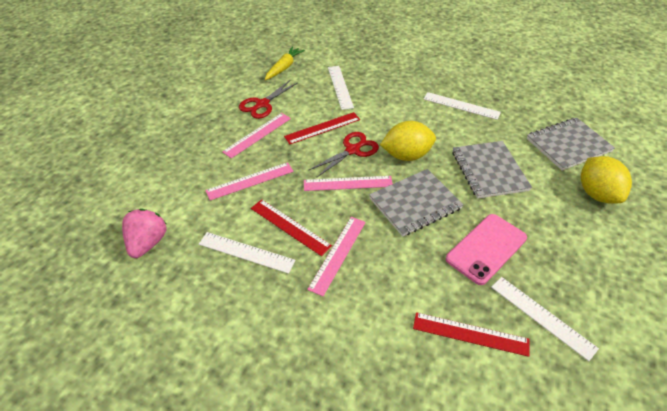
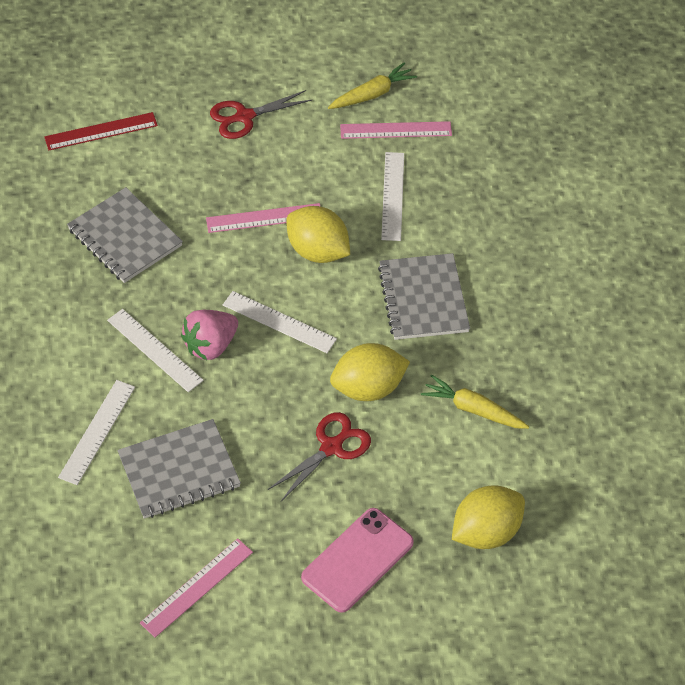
pink ruler: 4 -> 3
red ruler: 3 -> 1
yellow carrot: 1 -> 2
yellow lemon: 2 -> 3

